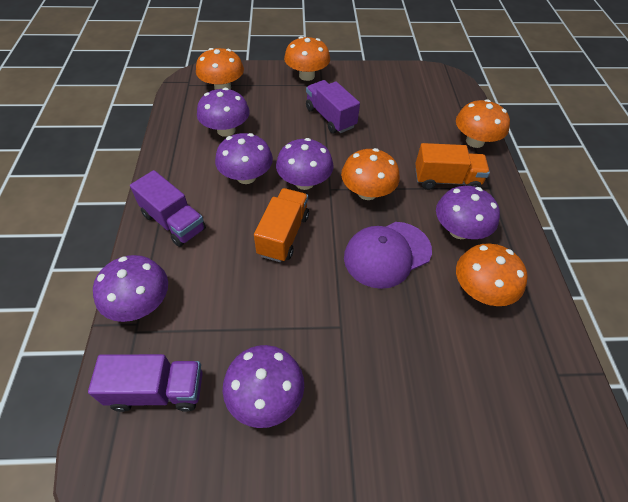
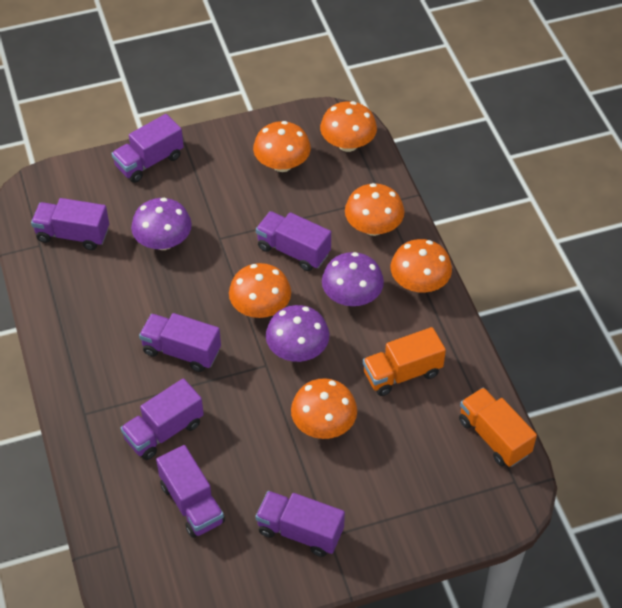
orange mushroom: 5 -> 6
purple cap: 1 -> 0
purple mushroom: 6 -> 3
purple truck: 3 -> 7

